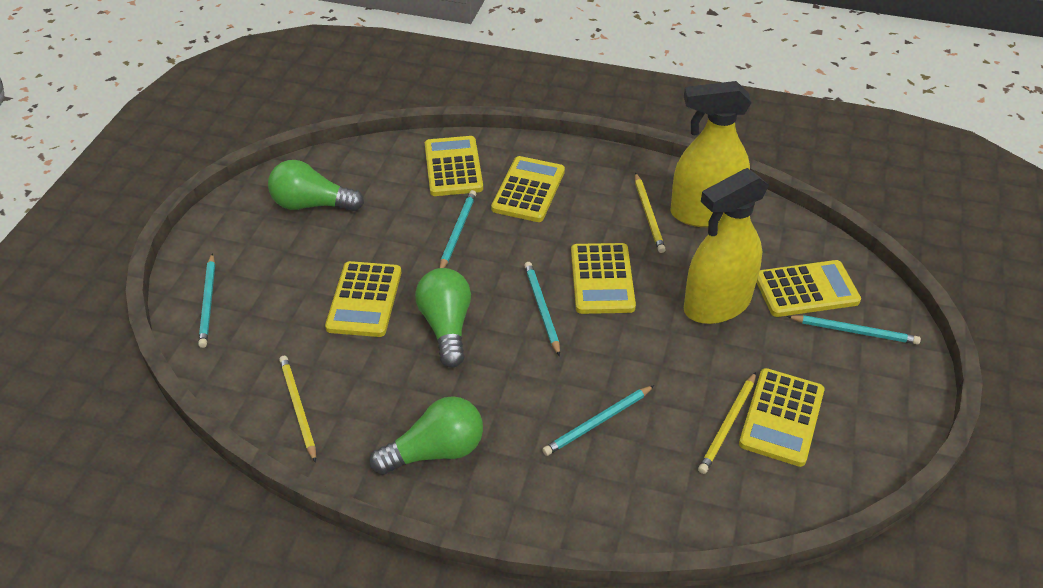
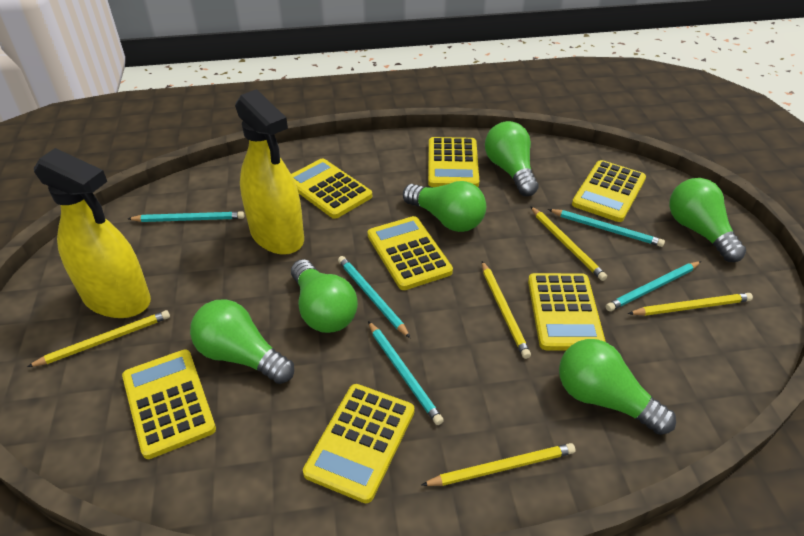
green light bulb: 3 -> 6
yellow calculator: 6 -> 7
yellow pencil: 3 -> 5

